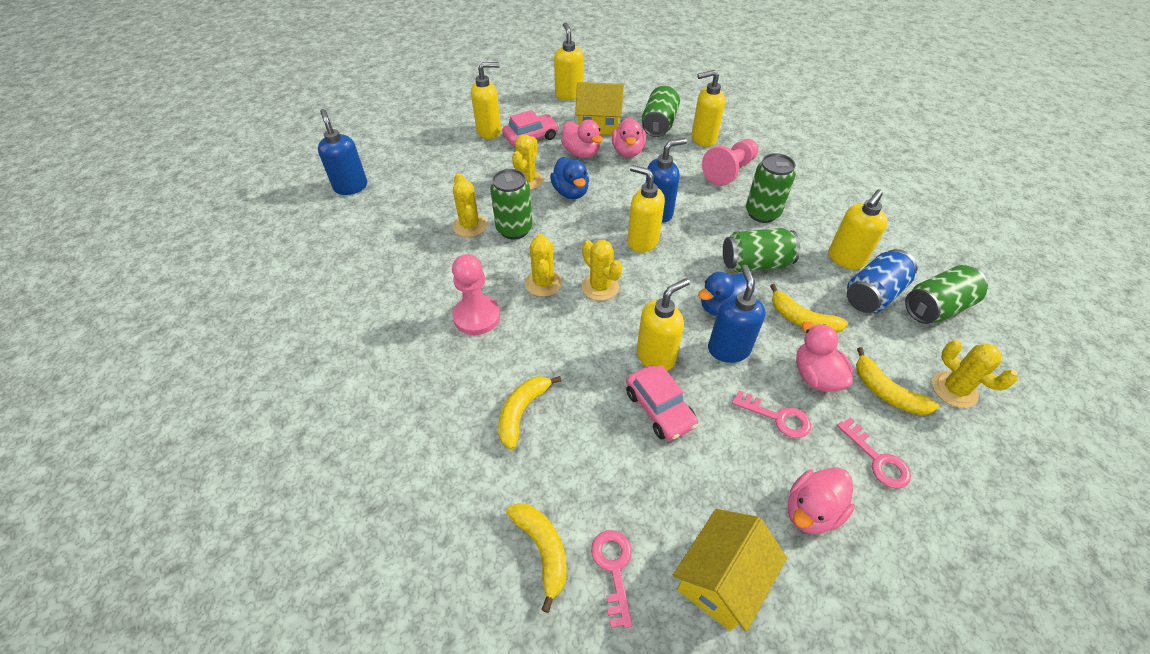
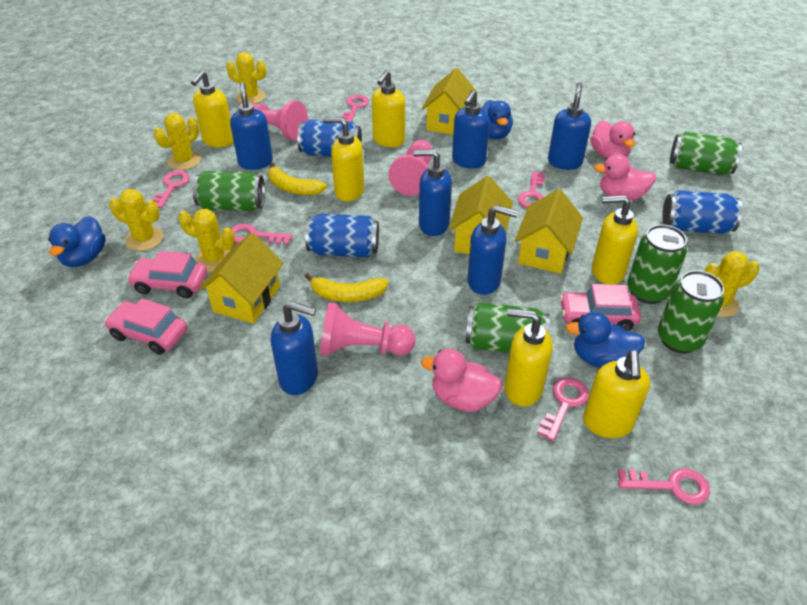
blue can: 1 -> 3
blue duck: 2 -> 3
blue soap dispenser: 3 -> 6
pink car: 2 -> 3
pink duck: 4 -> 3
pink key: 3 -> 6
pink pawn: 2 -> 3
yellow banana: 4 -> 2
yellow house: 2 -> 4

